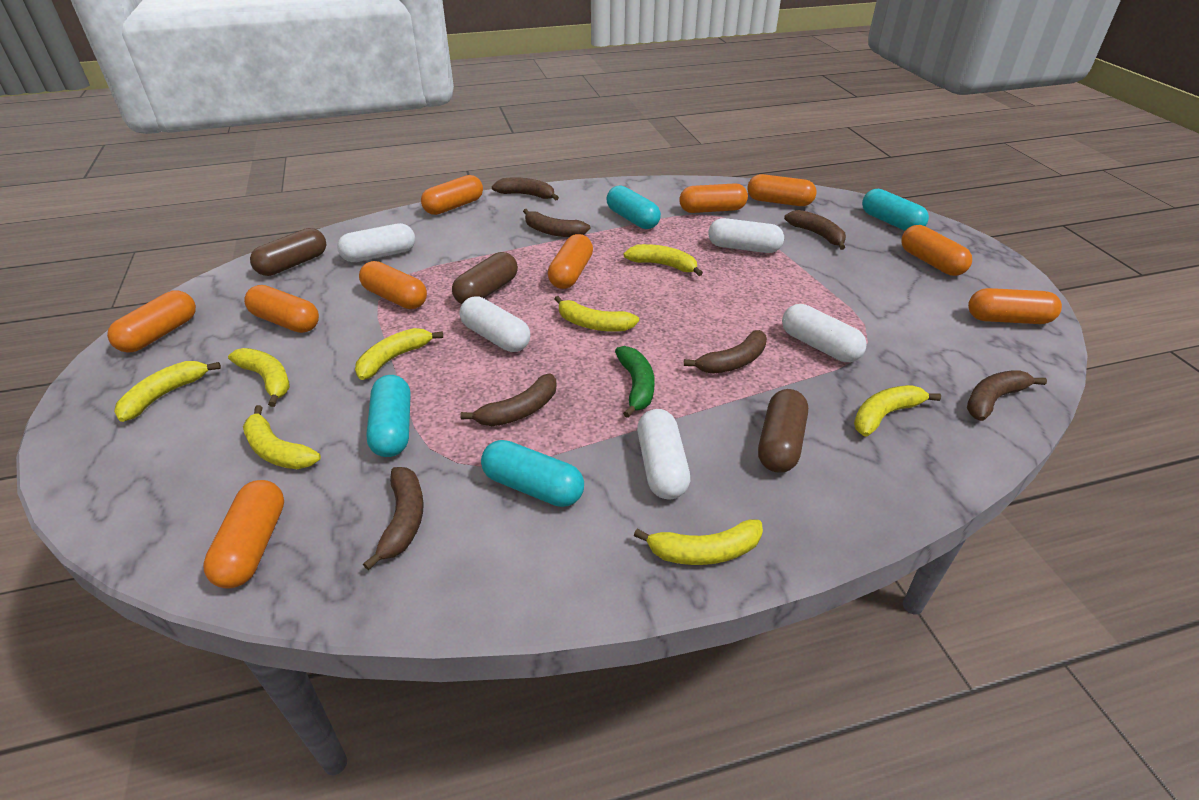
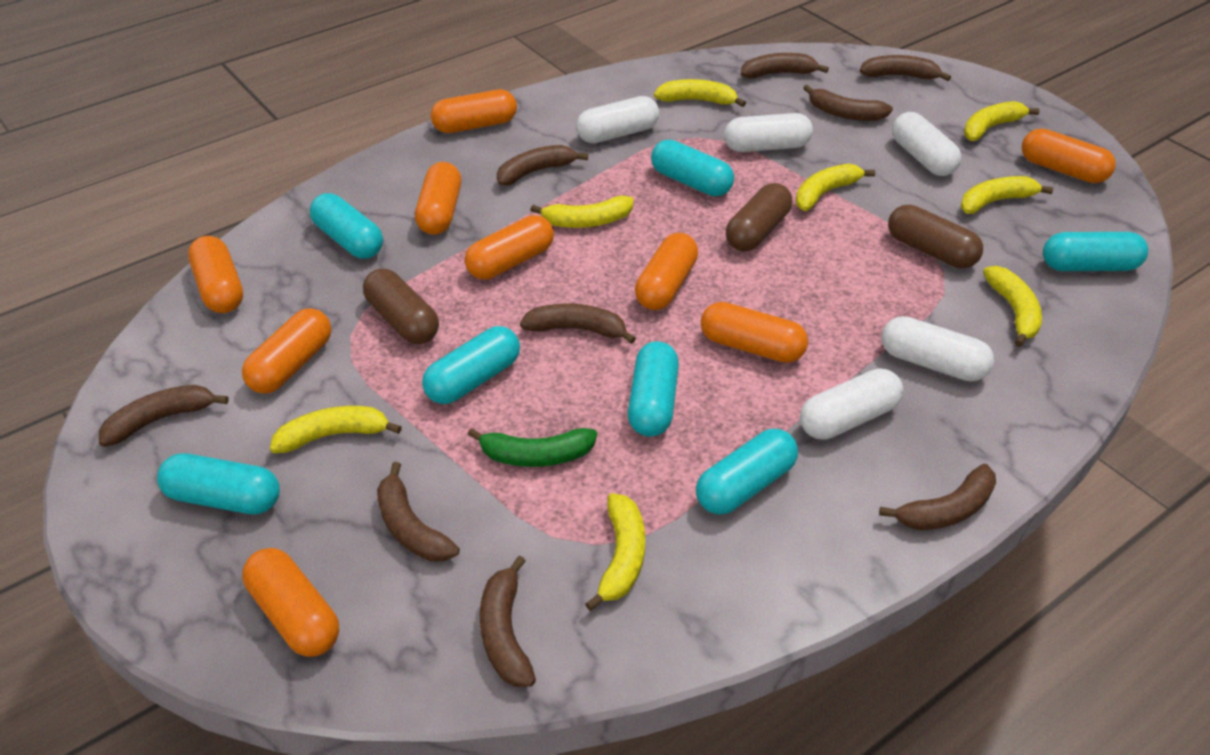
brown banana: 7 -> 9
orange capsule: 10 -> 9
turquoise capsule: 4 -> 7

